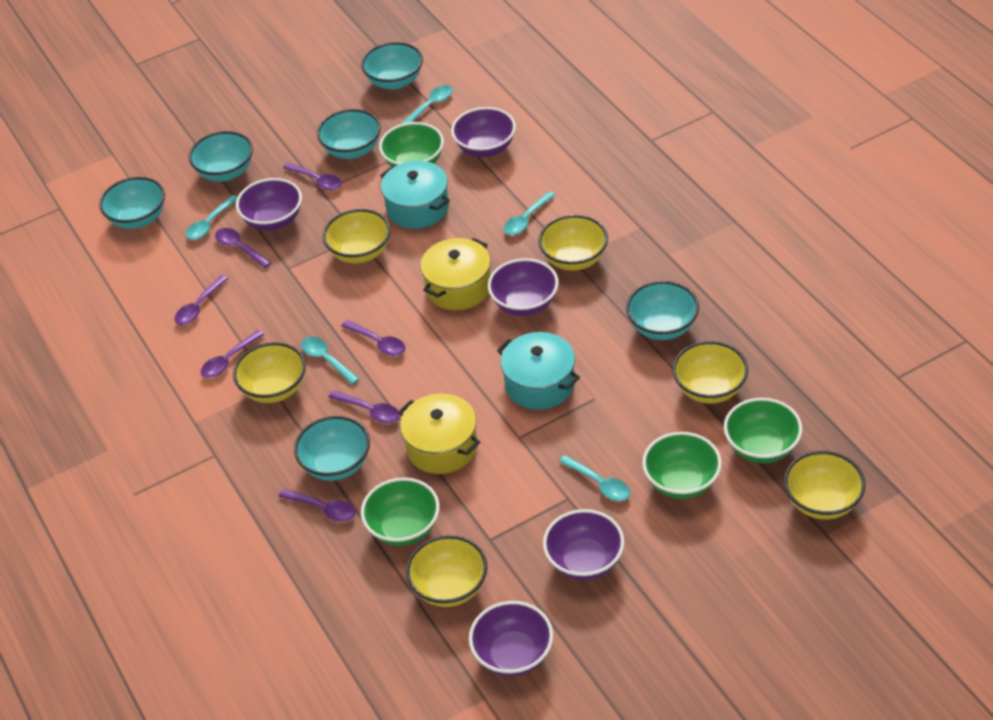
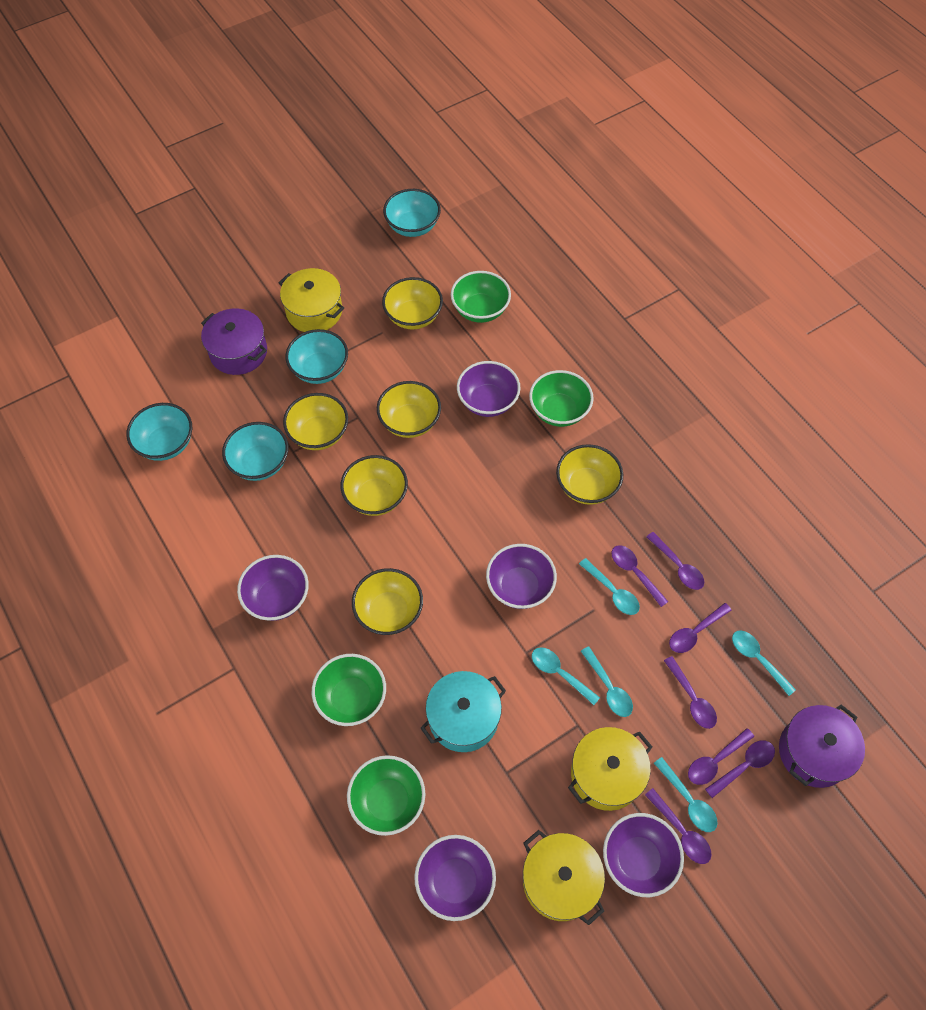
purple pot: 0 -> 2
turquoise bowl: 6 -> 4
turquoise pot: 2 -> 1
yellow pot: 2 -> 3

